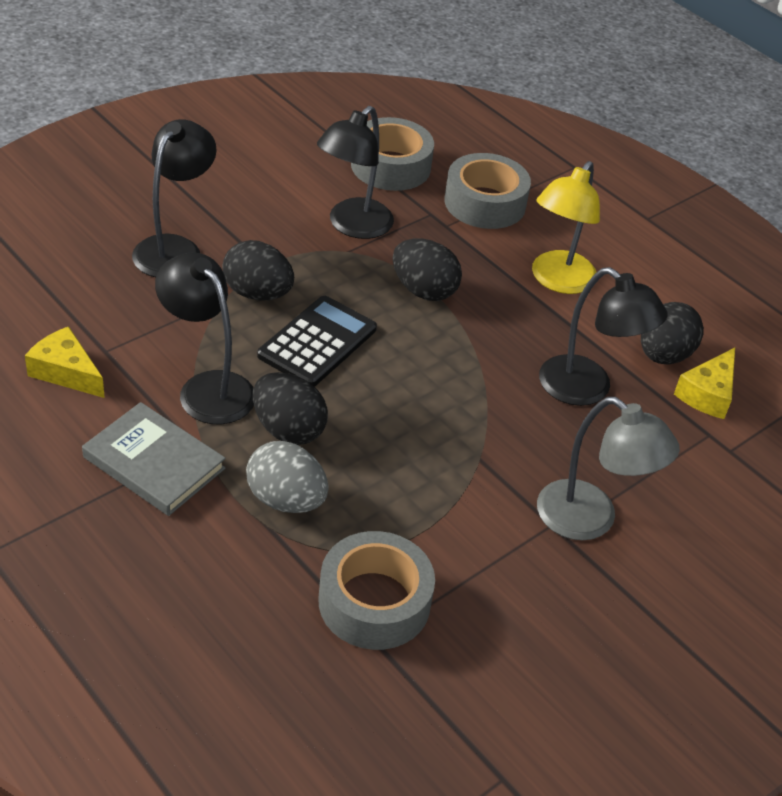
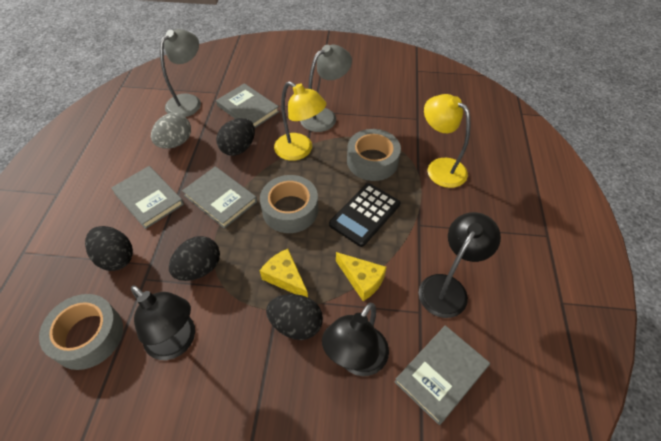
black lamp: 4 -> 3
grey book: 1 -> 4
grey lamp: 1 -> 2
yellow lamp: 1 -> 2

